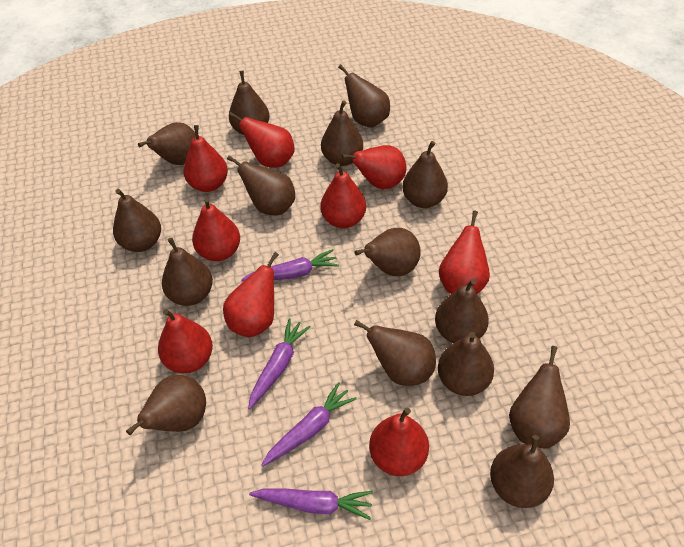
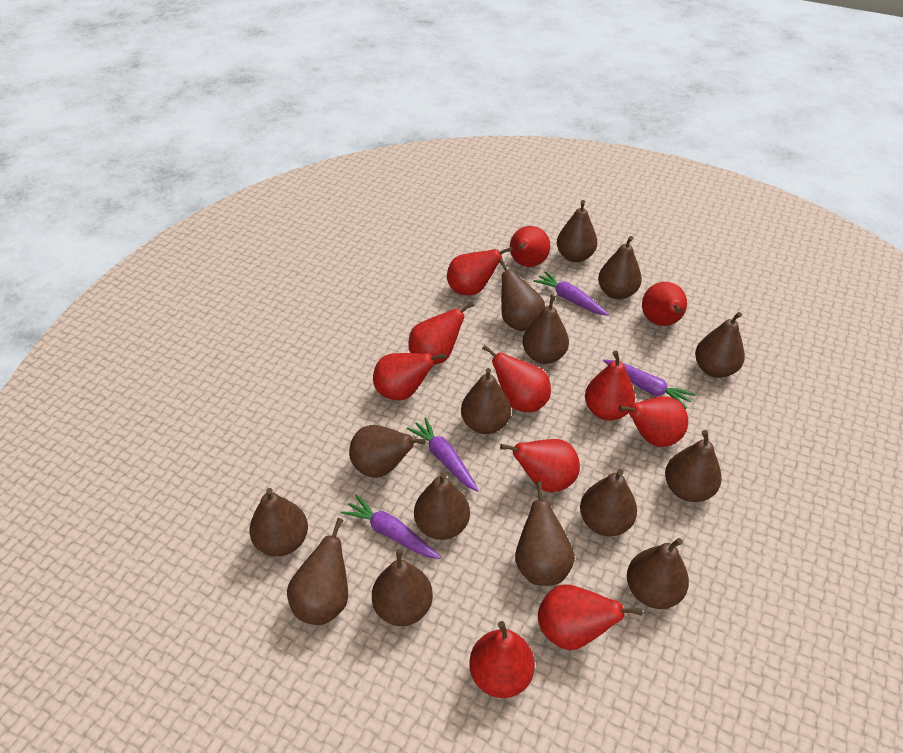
red pear: 9 -> 11

